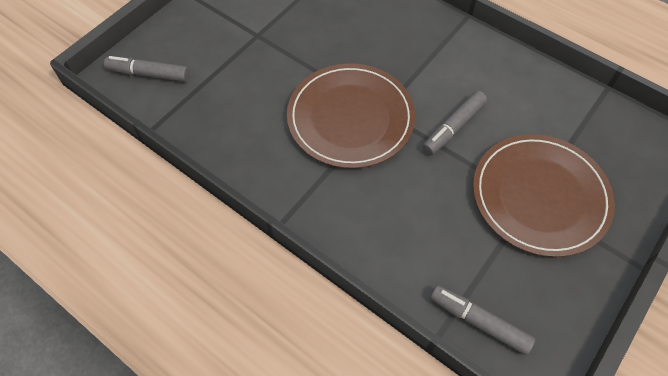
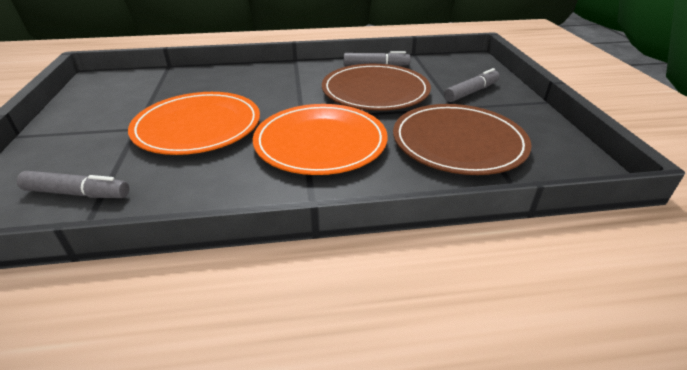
orange plate: 0 -> 2

